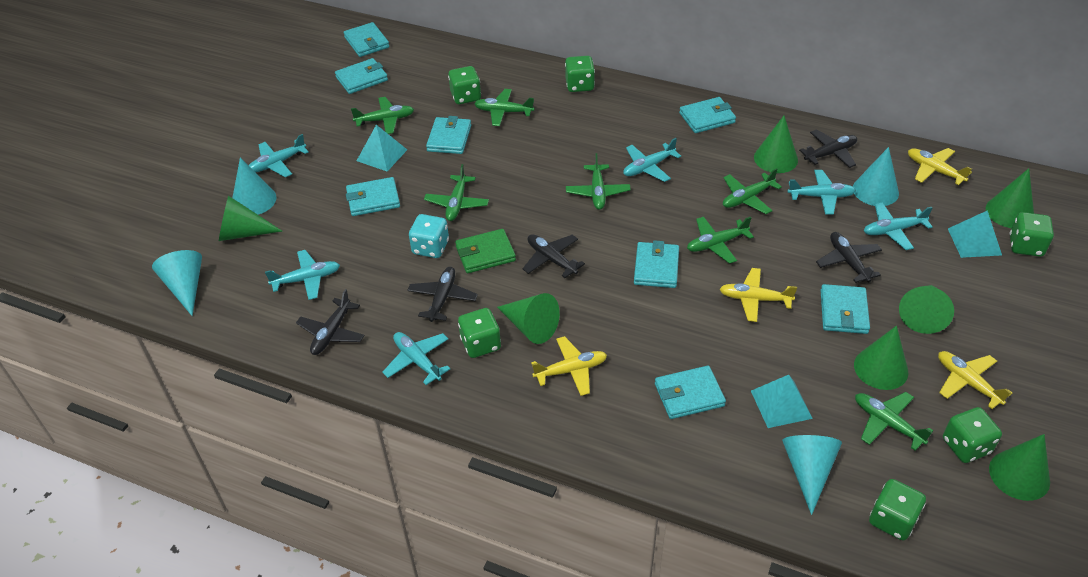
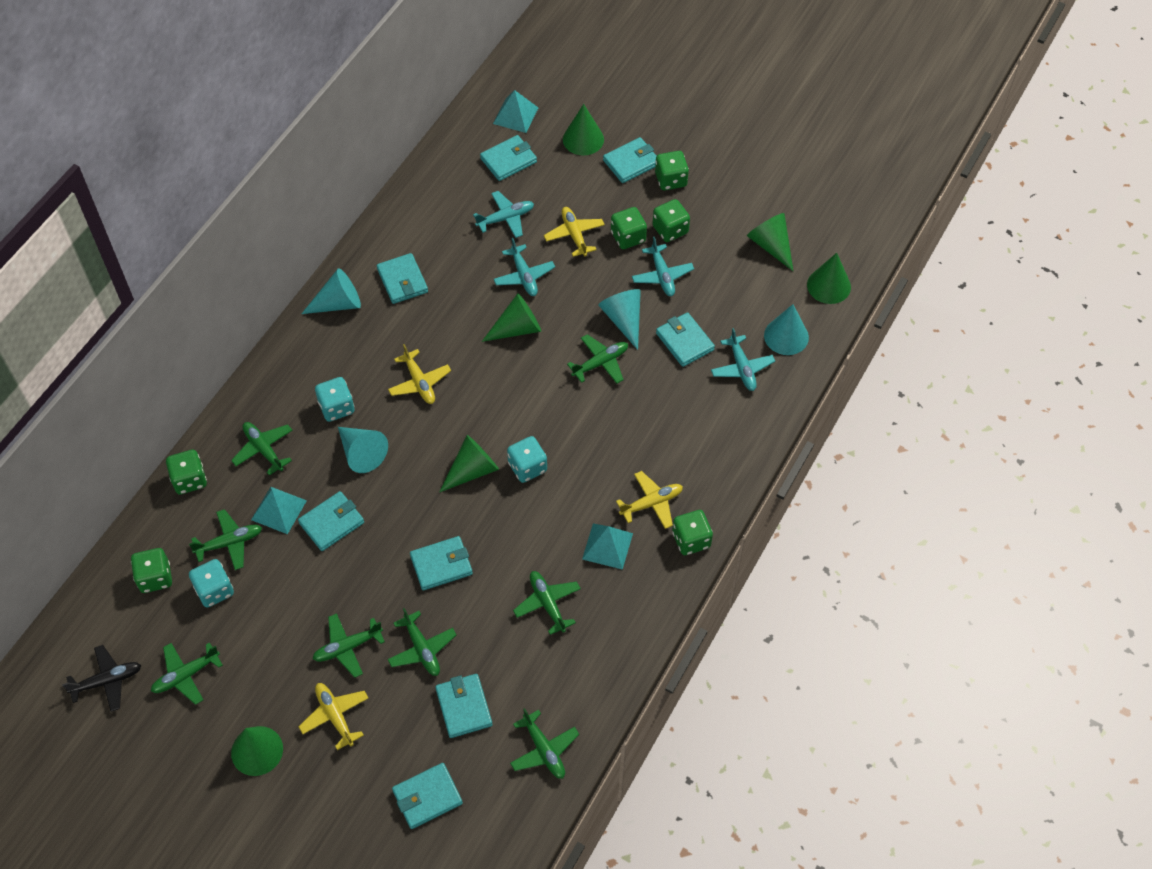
black plane: 5 -> 1
green cone: 7 -> 6
green plane: 7 -> 8
green wallet: 1 -> 0
turquoise dice: 1 -> 3
turquoise plane: 6 -> 4

